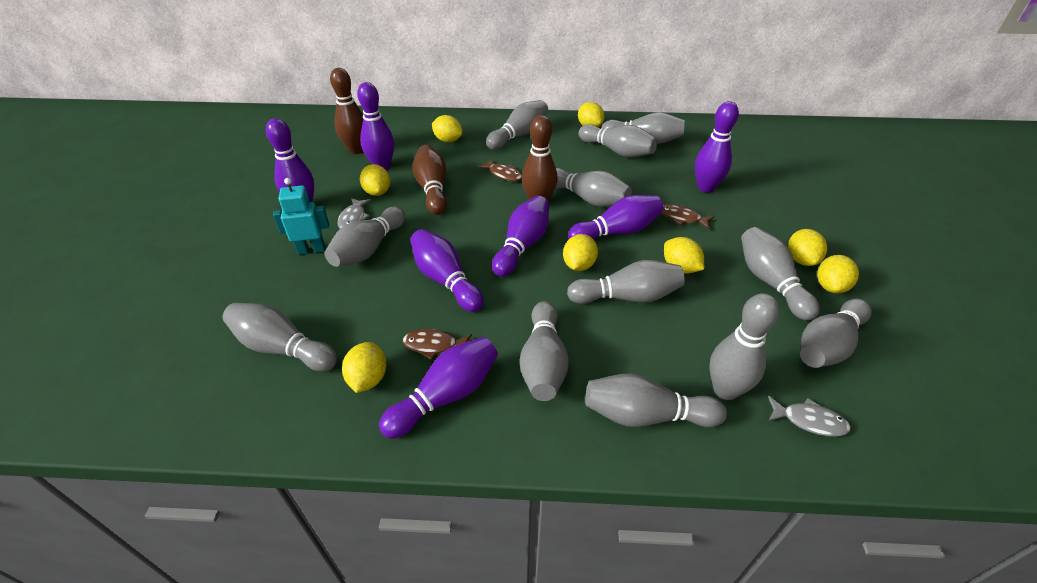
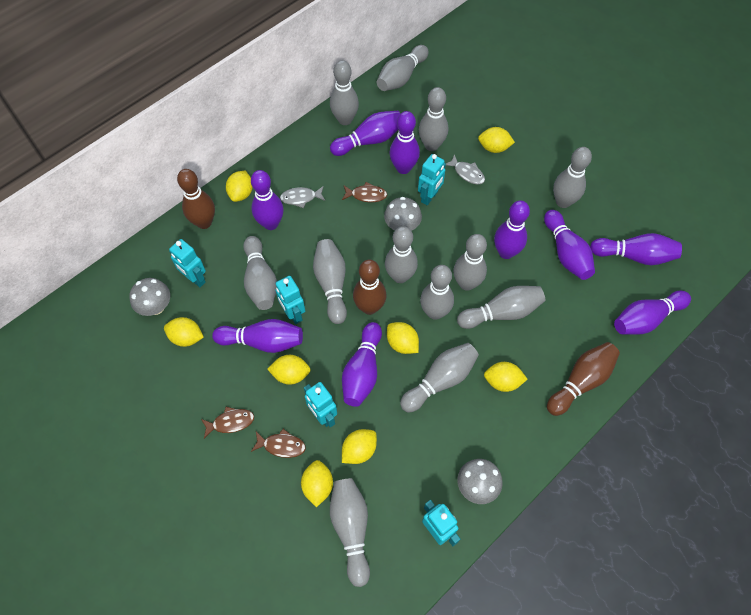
grey mushroom: 0 -> 3
purple bowling pin: 7 -> 9
turquoise robot: 1 -> 5

